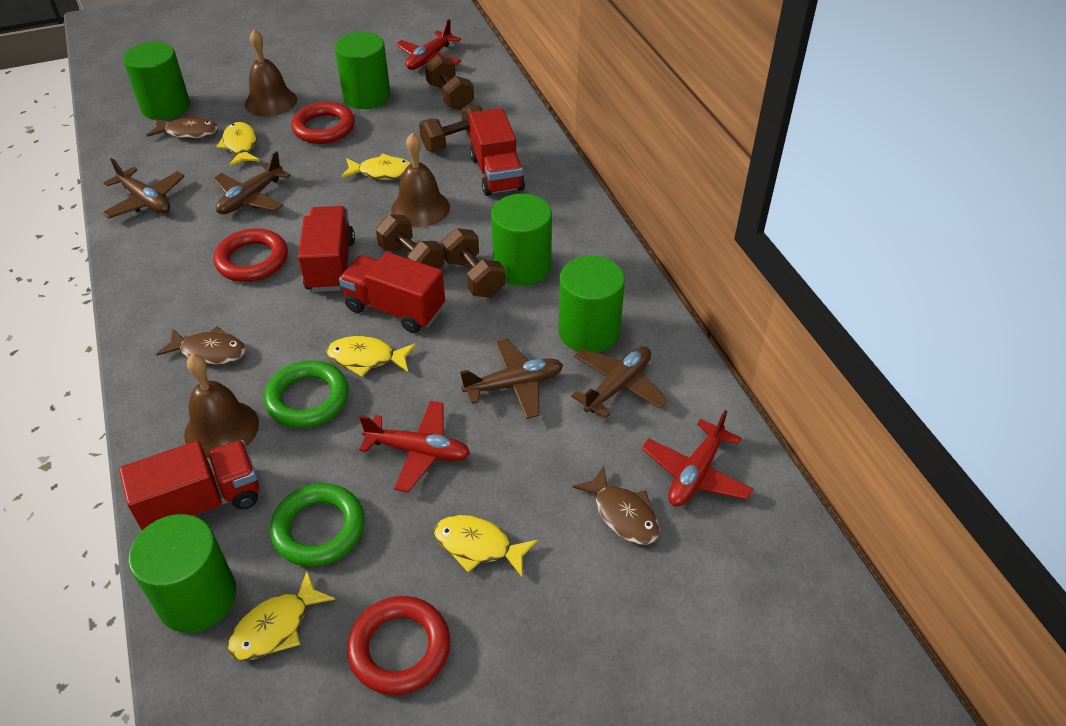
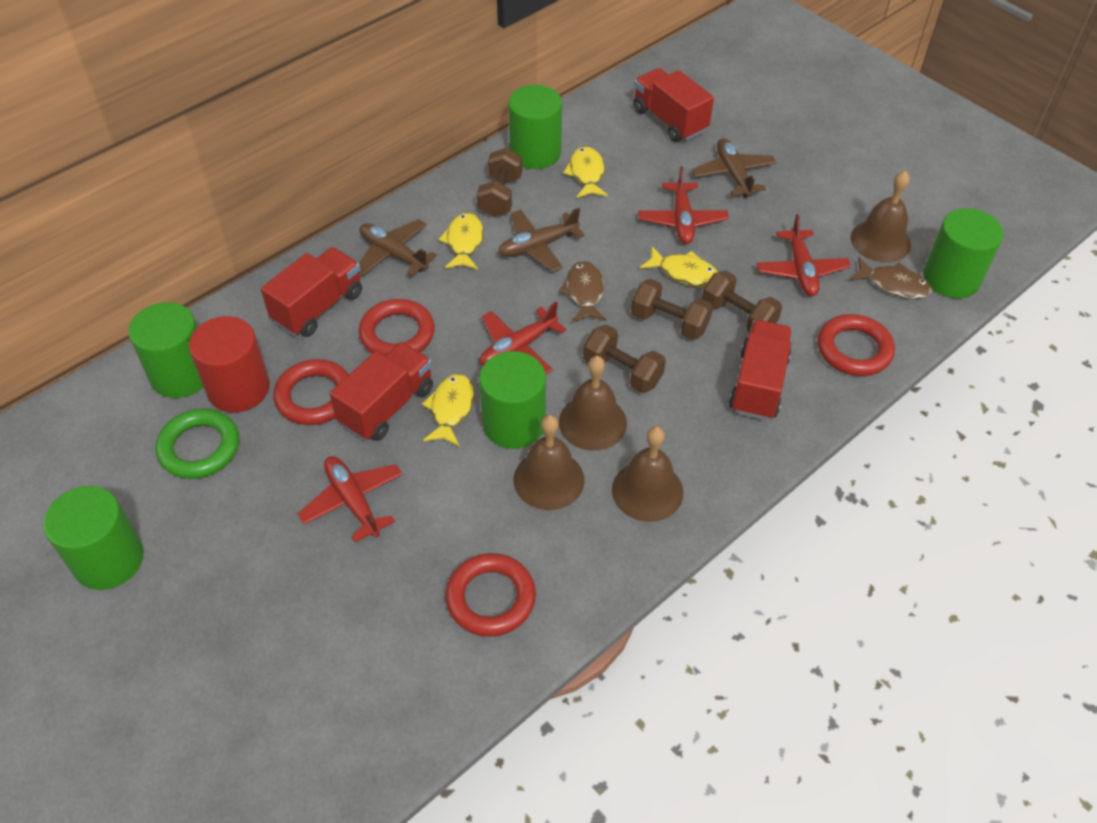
brown bell: 3 -> 4
brown fish: 3 -> 2
brown plane: 4 -> 3
green ring: 2 -> 1
red cylinder: 0 -> 1
red plane: 3 -> 4
red ring: 3 -> 4
yellow fish: 5 -> 4

